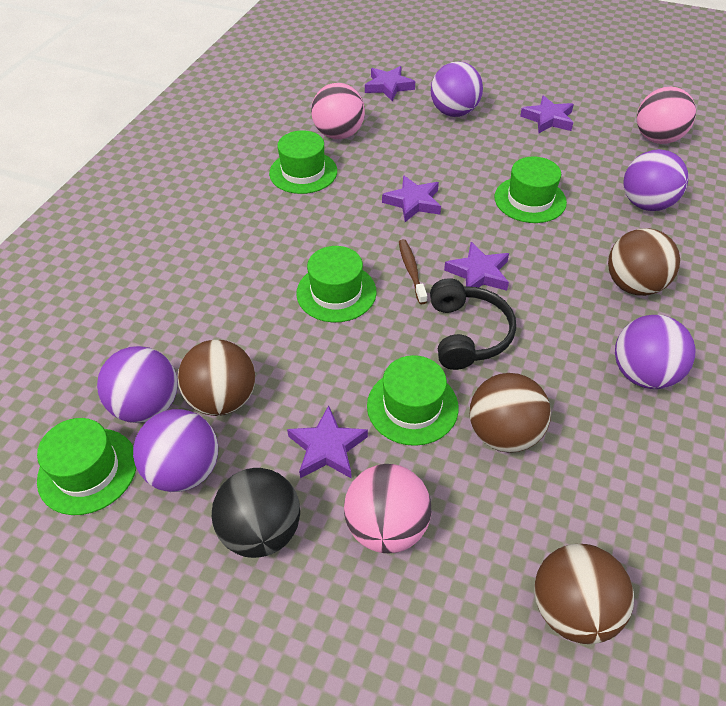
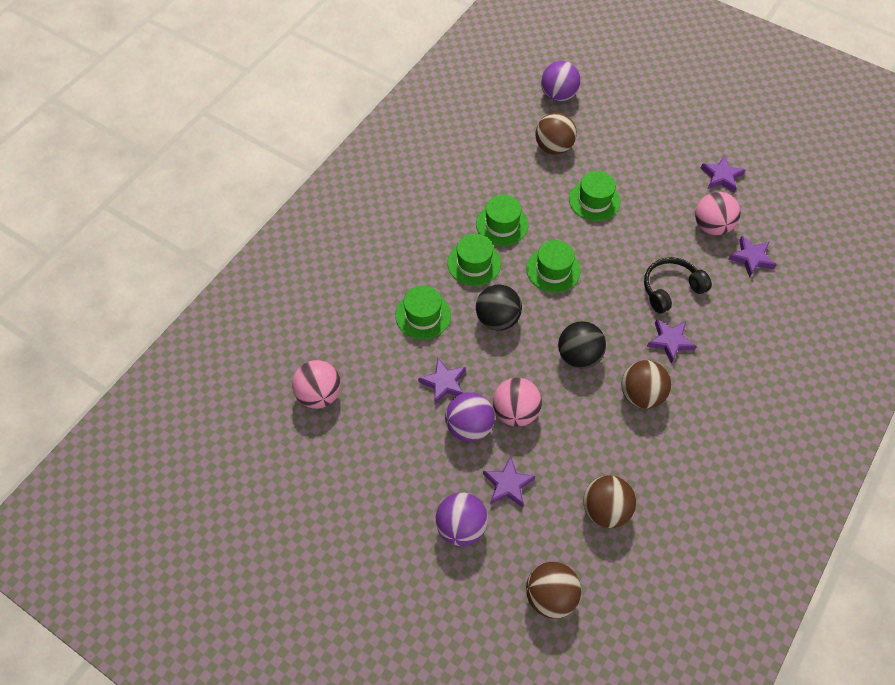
black ball: 1 -> 2
brown toothbrush: 1 -> 0
purple ball: 5 -> 3

